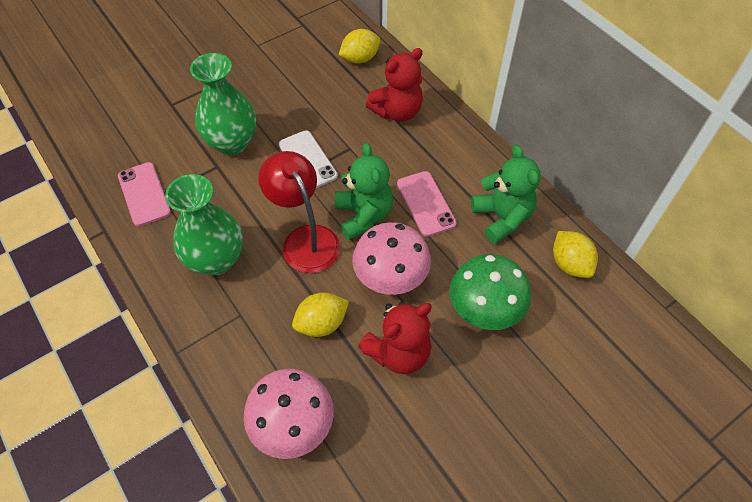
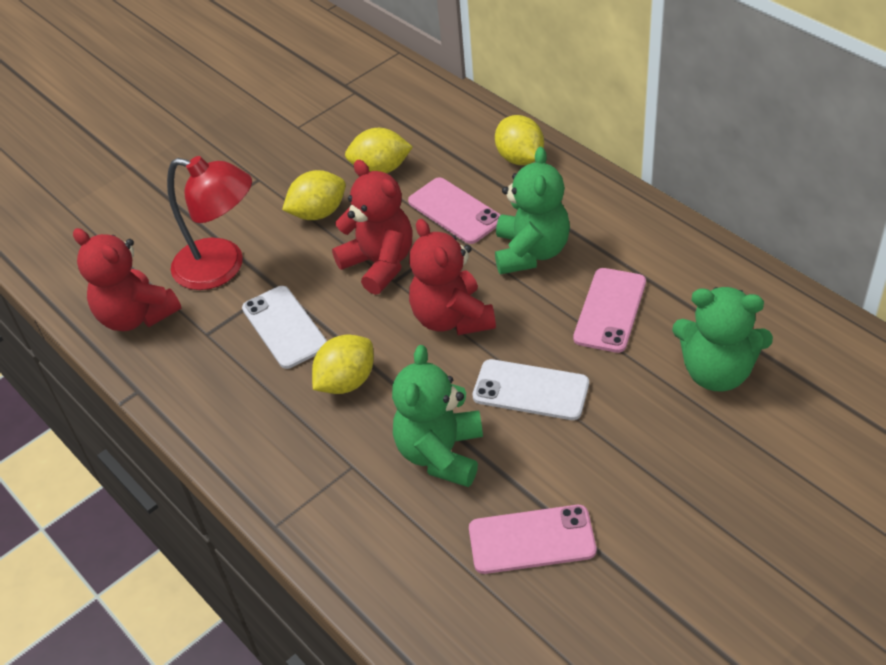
green mushroom: 1 -> 0
green teddy bear: 2 -> 3
green vase: 2 -> 0
pink mushroom: 2 -> 0
pink phone: 2 -> 3
red teddy bear: 2 -> 3
white phone: 1 -> 2
yellow lemon: 3 -> 4

